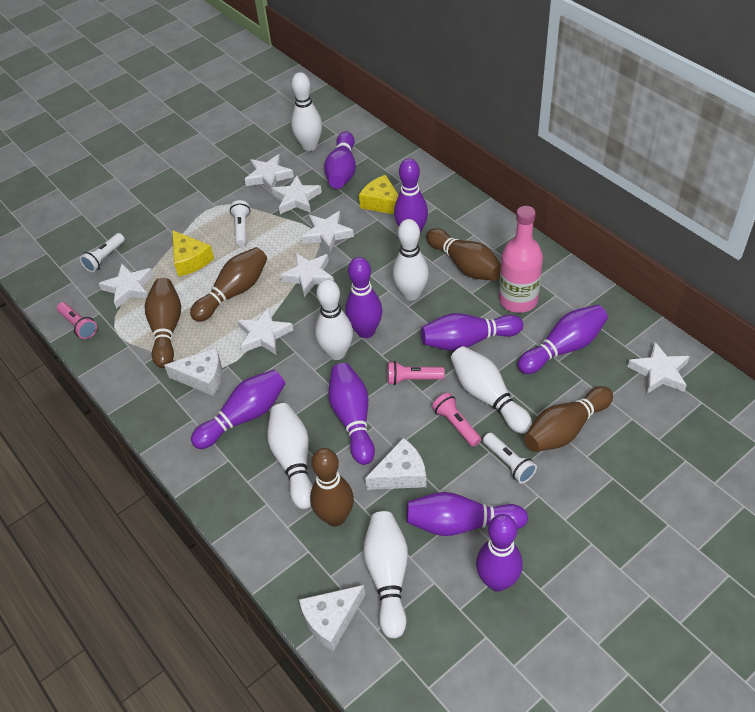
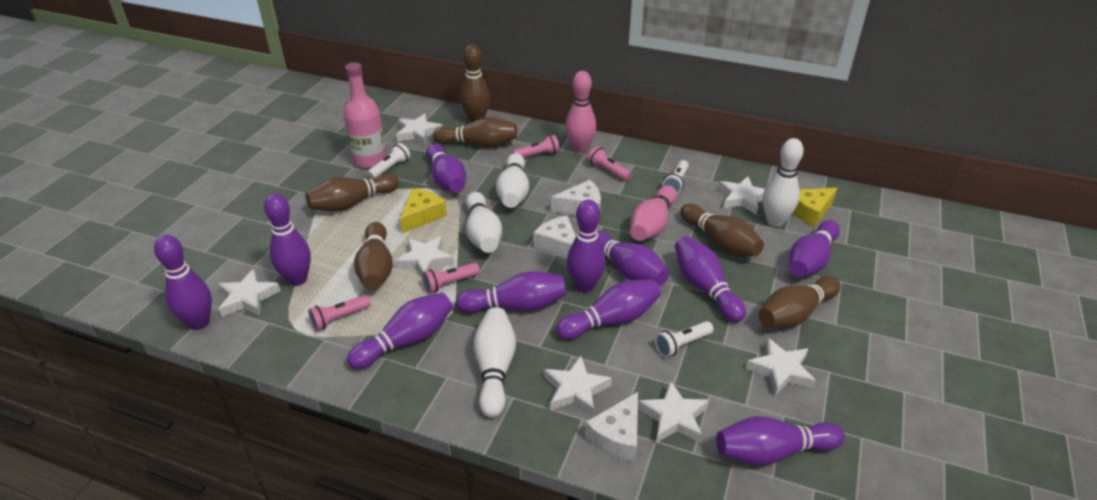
brown bowling pin: 5 -> 6
pink bowling pin: 0 -> 2
pink flashlight: 3 -> 4
purple bowling pin: 9 -> 11
white bowling pin: 6 -> 4

